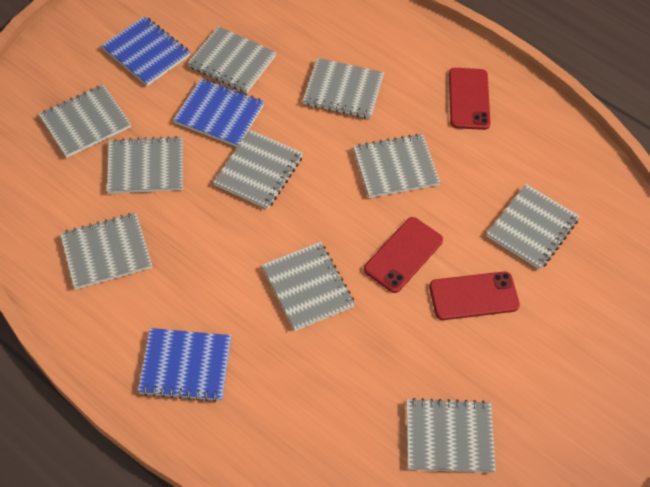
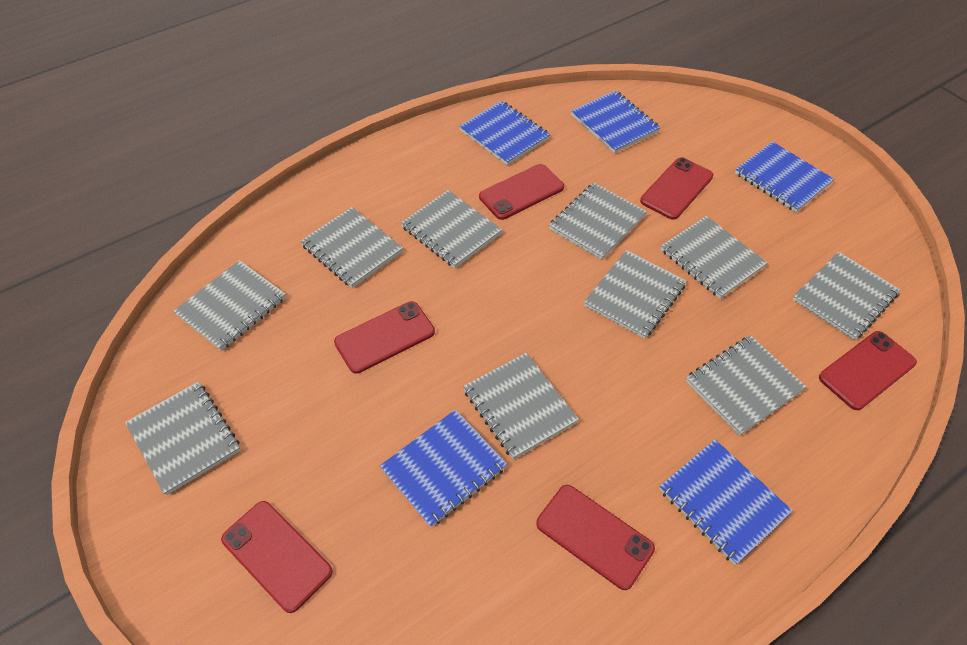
blue notebook: 3 -> 5
red phone: 3 -> 6

